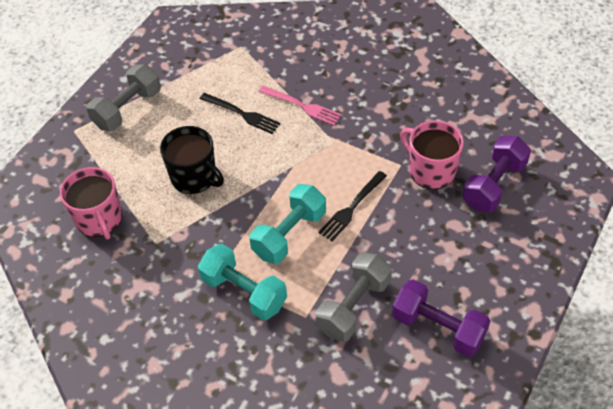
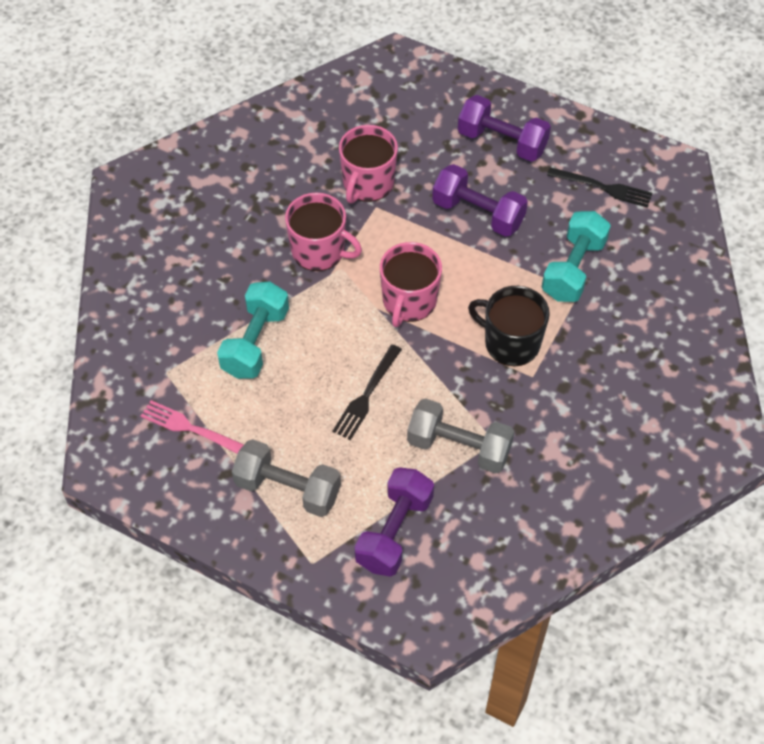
pink mug: 2 -> 3
purple dumbbell: 2 -> 3

